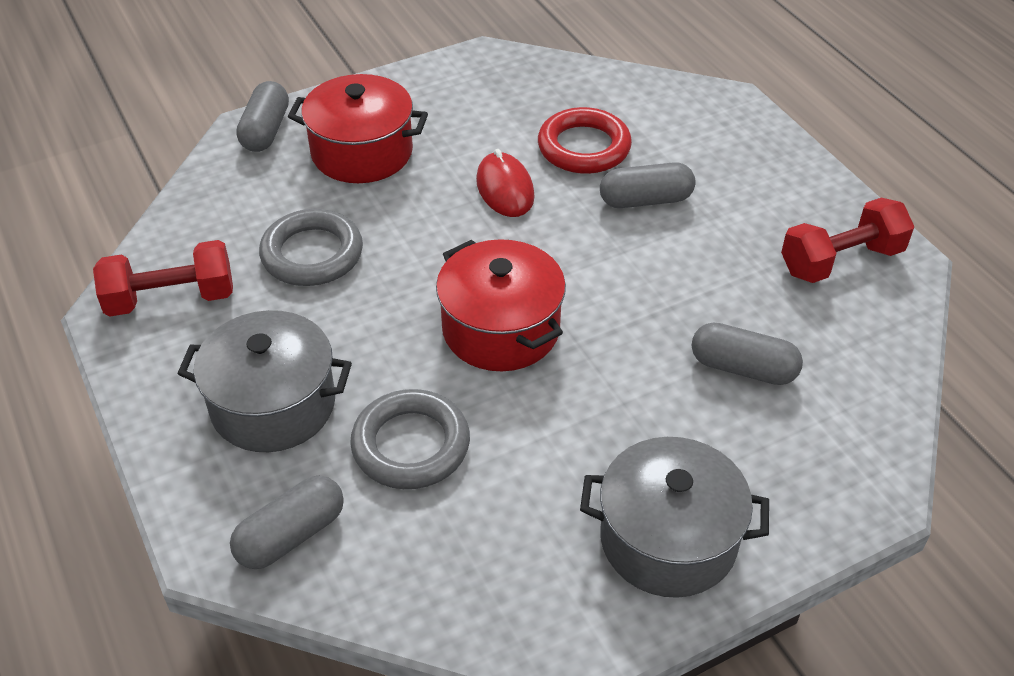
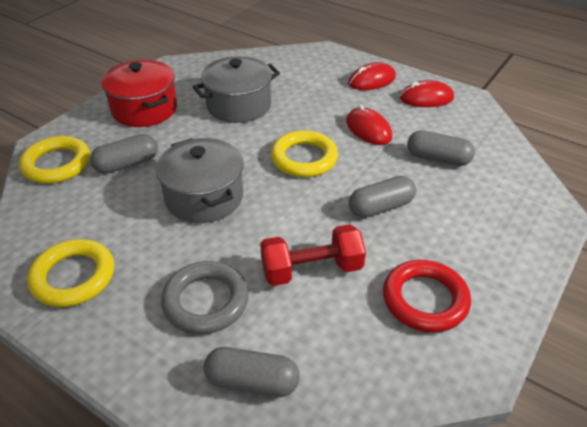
grey ring: 2 -> 1
red dumbbell: 2 -> 1
red mouse: 1 -> 3
red pot: 2 -> 1
yellow ring: 0 -> 3

